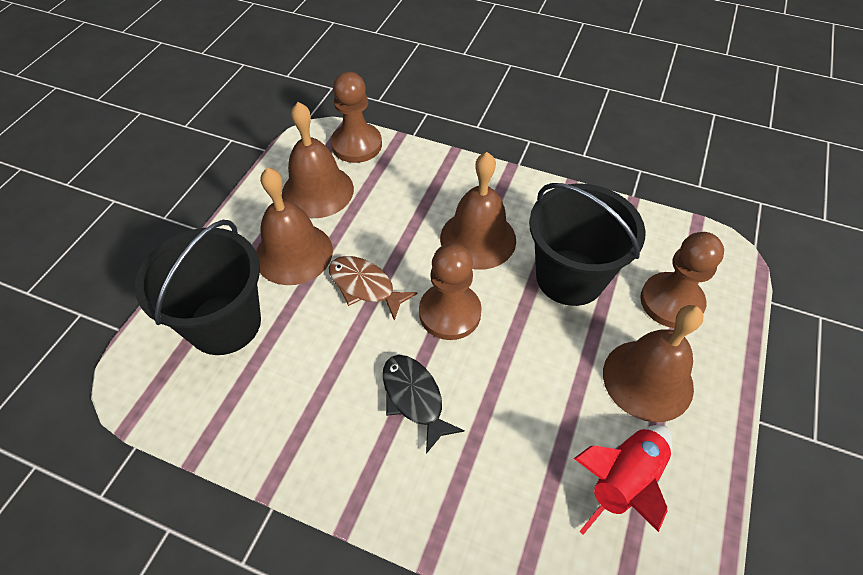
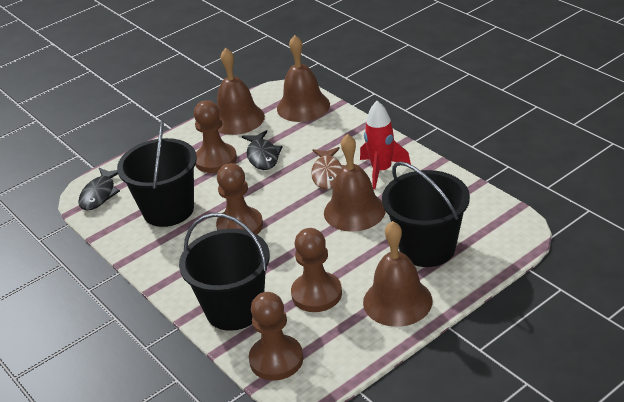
black bucket: 2 -> 3
black fish: 1 -> 2
brown pawn: 3 -> 4

